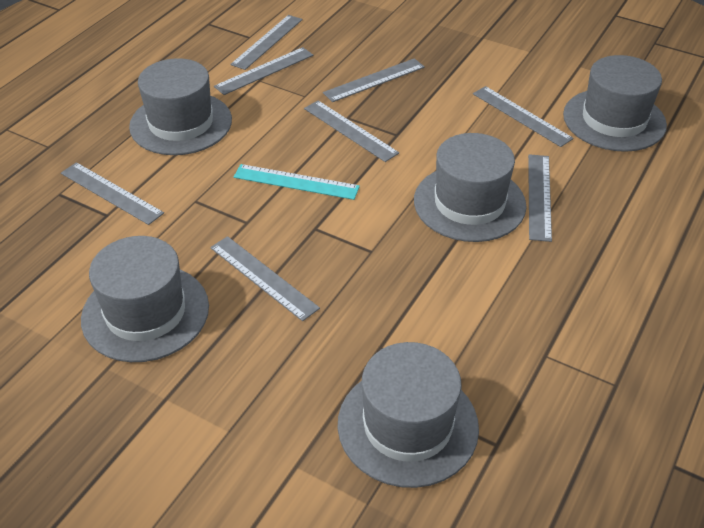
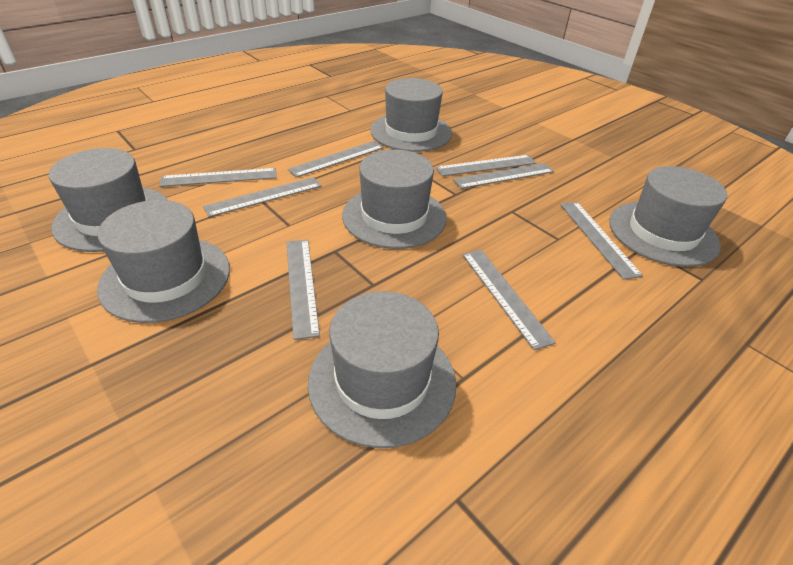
grey hat: 5 -> 6
turquoise ruler: 1 -> 0

